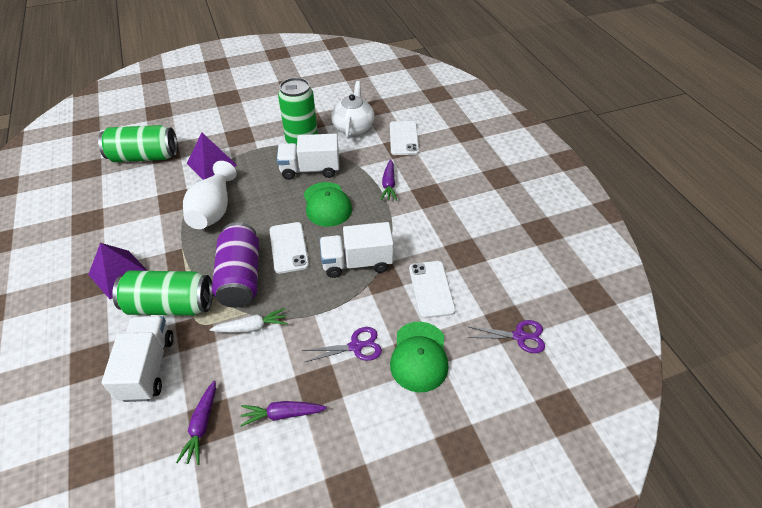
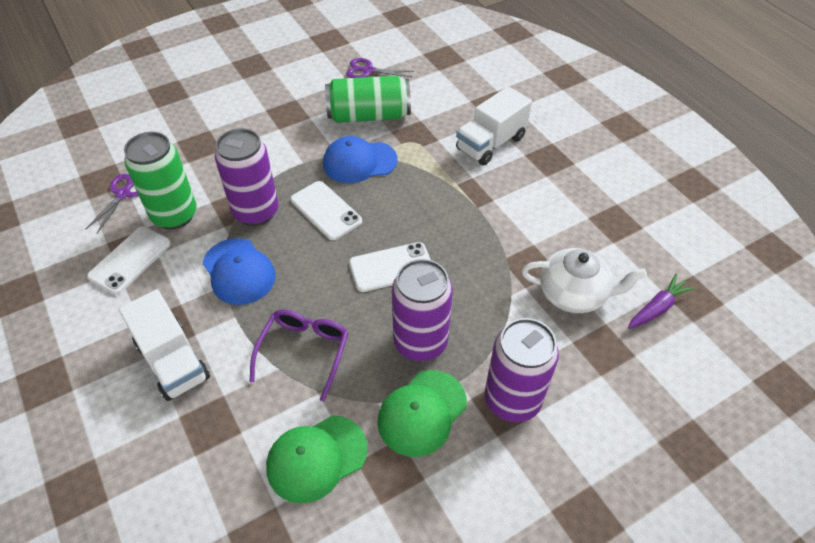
blue cap: 0 -> 2
green can: 3 -> 2
purple can: 1 -> 3
purple carrot: 3 -> 1
purple glasses: 0 -> 1
purple pyramid: 2 -> 0
white carrot: 1 -> 0
white truck: 3 -> 2
white vase: 1 -> 0

